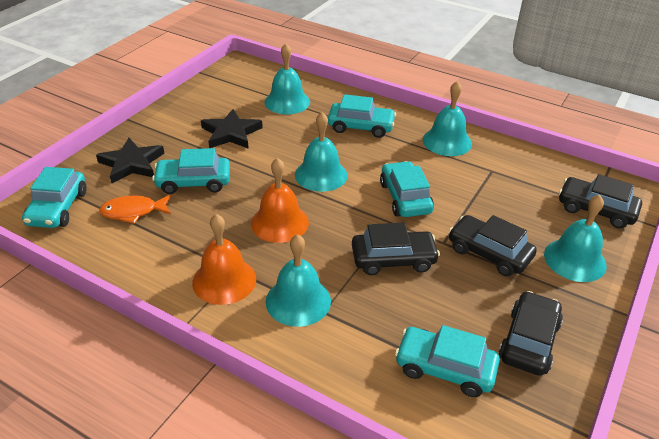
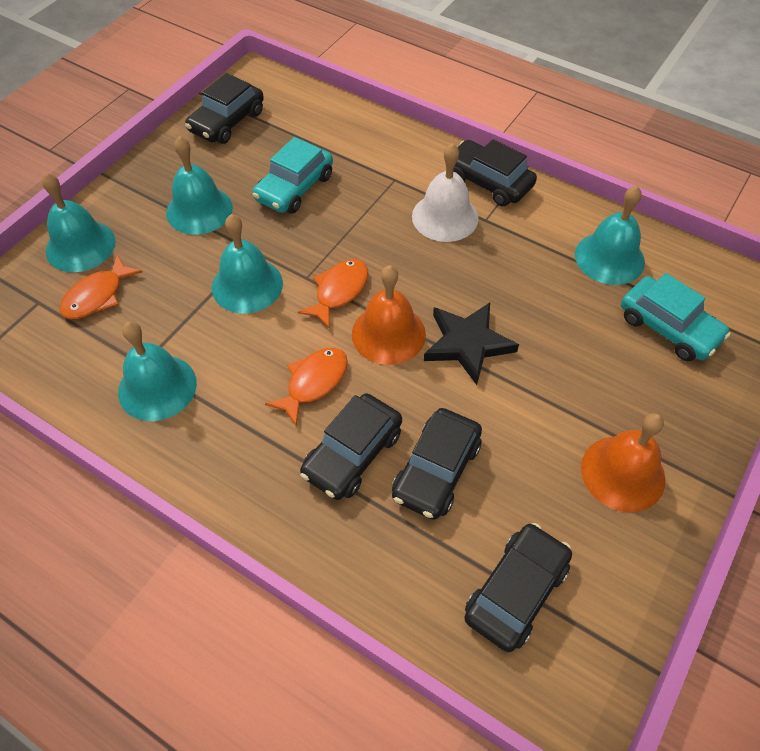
black car: 4 -> 5
black star: 2 -> 1
orange fish: 1 -> 3
turquoise car: 5 -> 2
white bell: 0 -> 1

